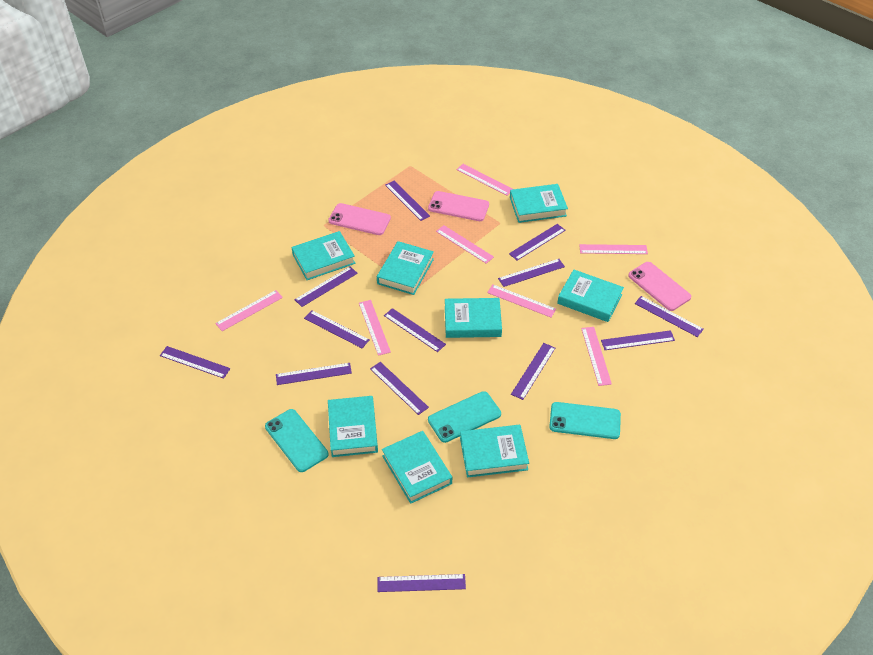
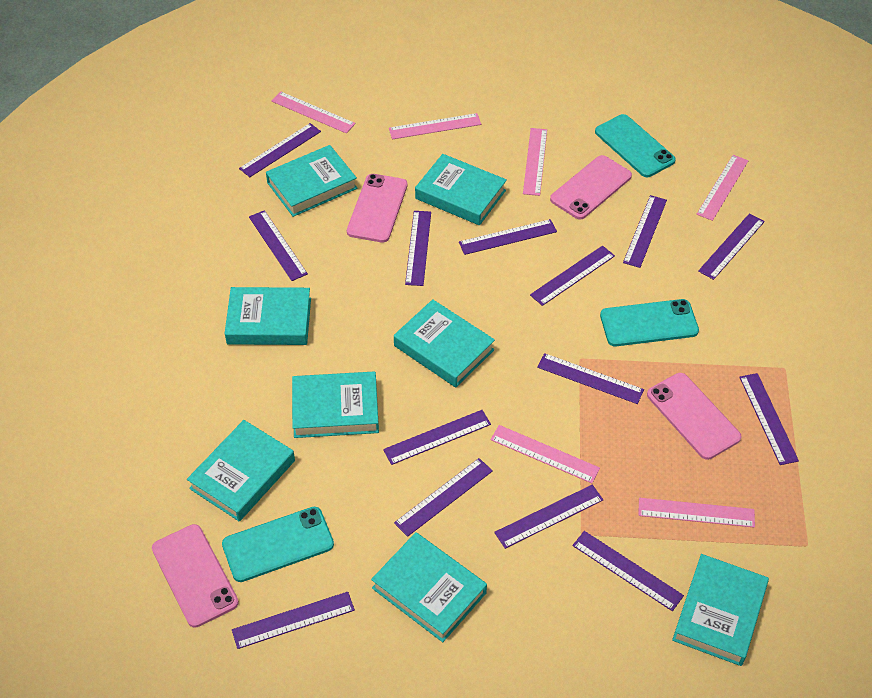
pink phone: 3 -> 4
pink ruler: 7 -> 6
purple ruler: 13 -> 14

